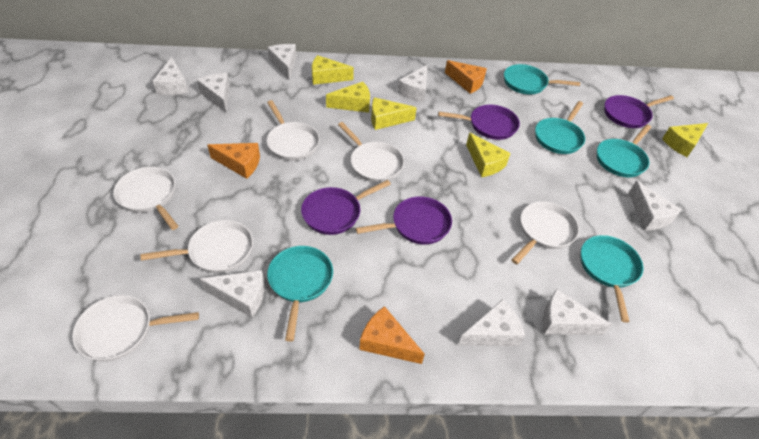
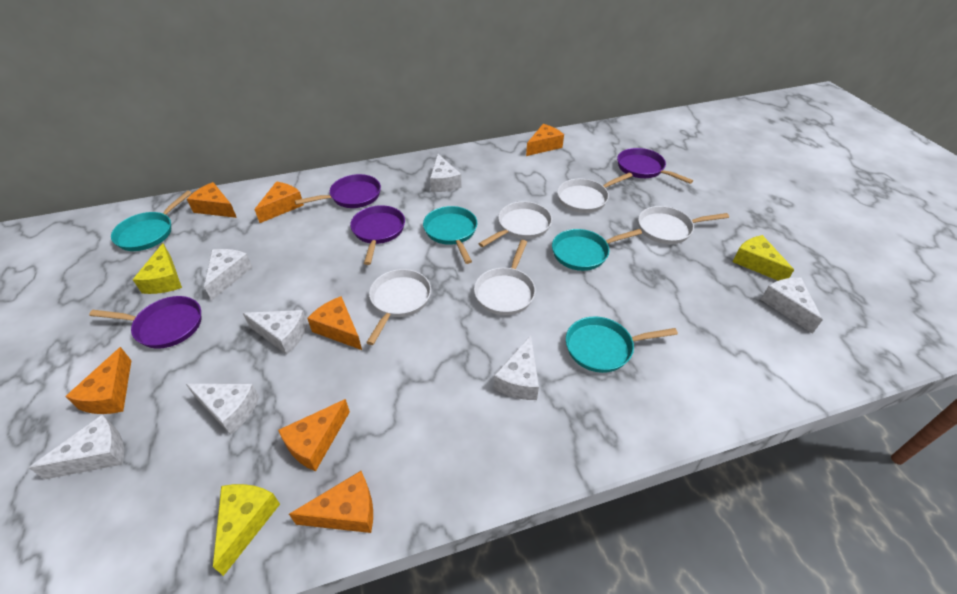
orange cheese: 3 -> 7
turquoise pan: 5 -> 4
white cheese: 8 -> 7
white pan: 6 -> 5
yellow cheese: 5 -> 3

